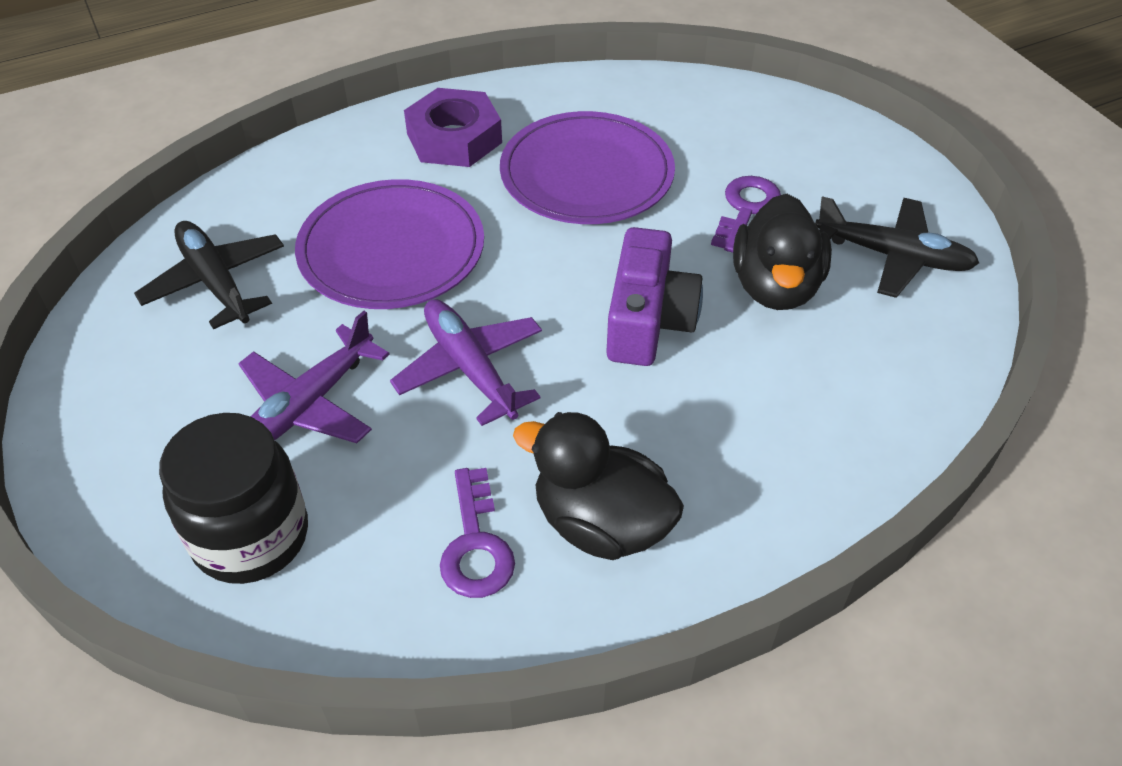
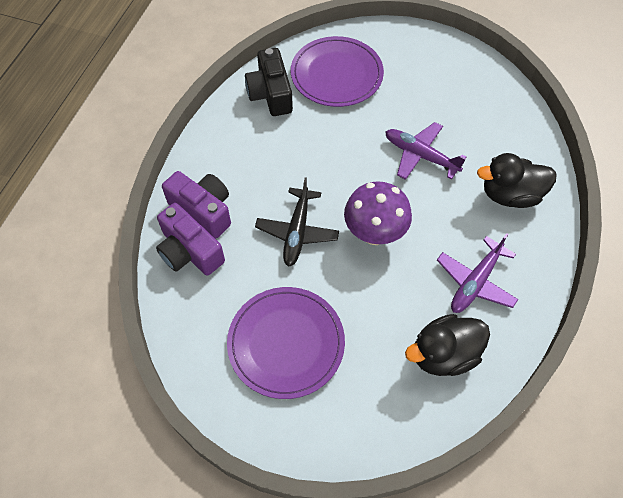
black camera: 0 -> 1
black jar: 1 -> 0
black plane: 2 -> 1
purple camera: 1 -> 2
purple key: 2 -> 0
purple mushroom: 0 -> 1
purple nut: 1 -> 0

